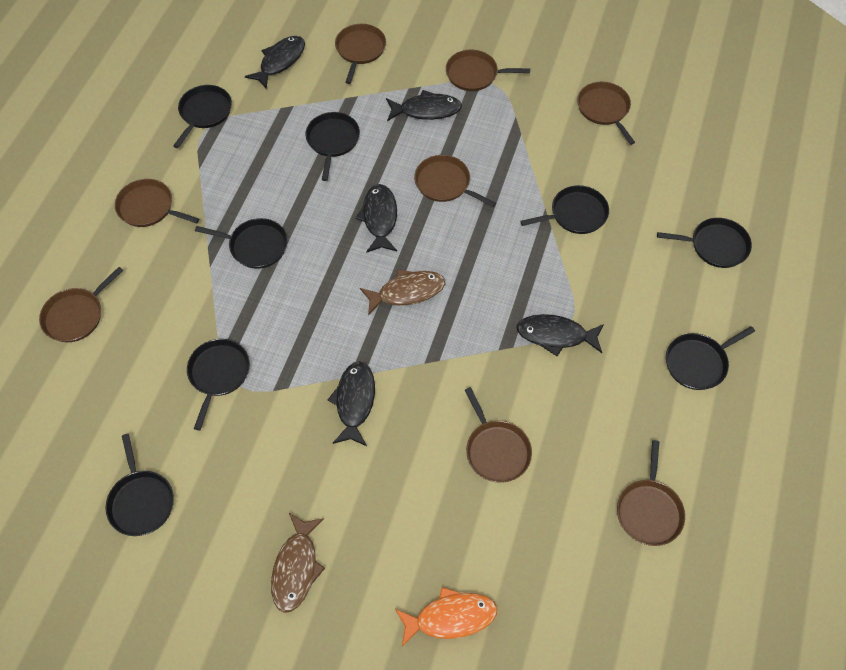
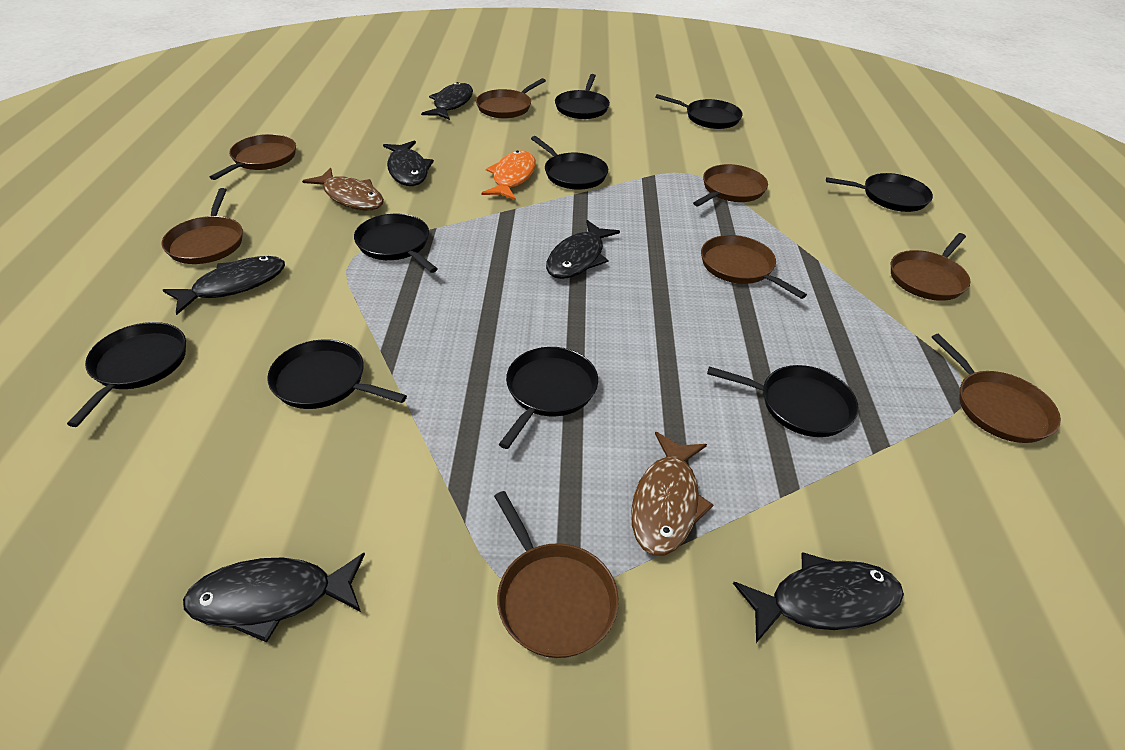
black fish: 5 -> 6
black pan: 8 -> 9

